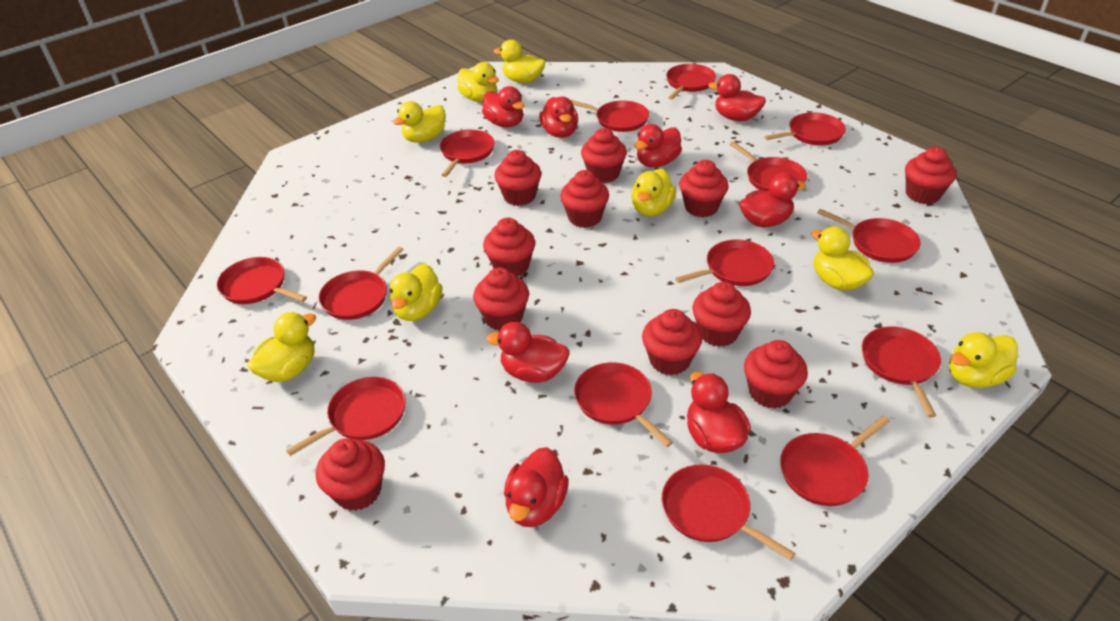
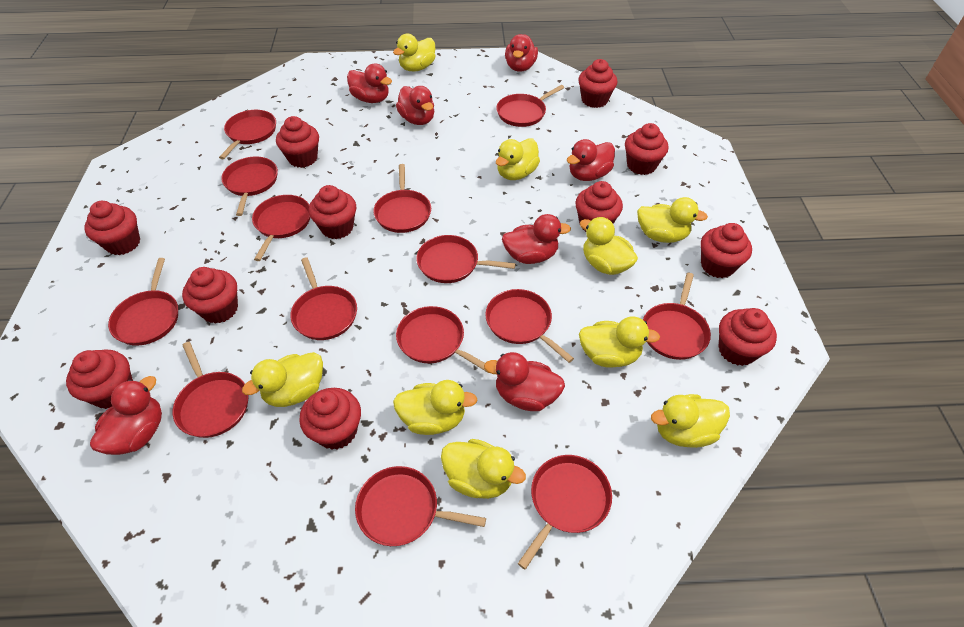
red duck: 8 -> 7
yellow duck: 8 -> 9

